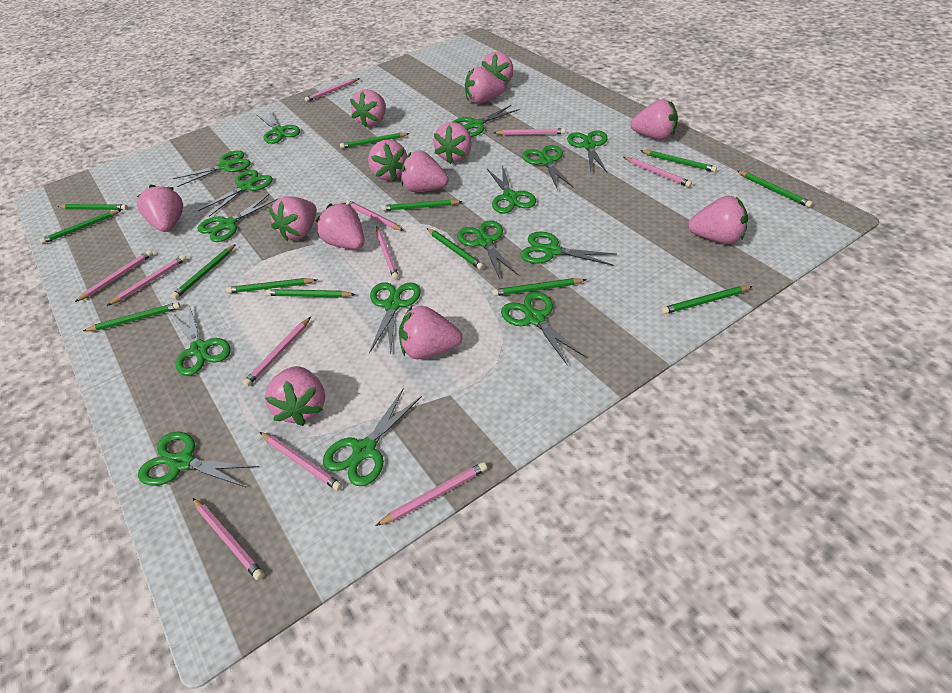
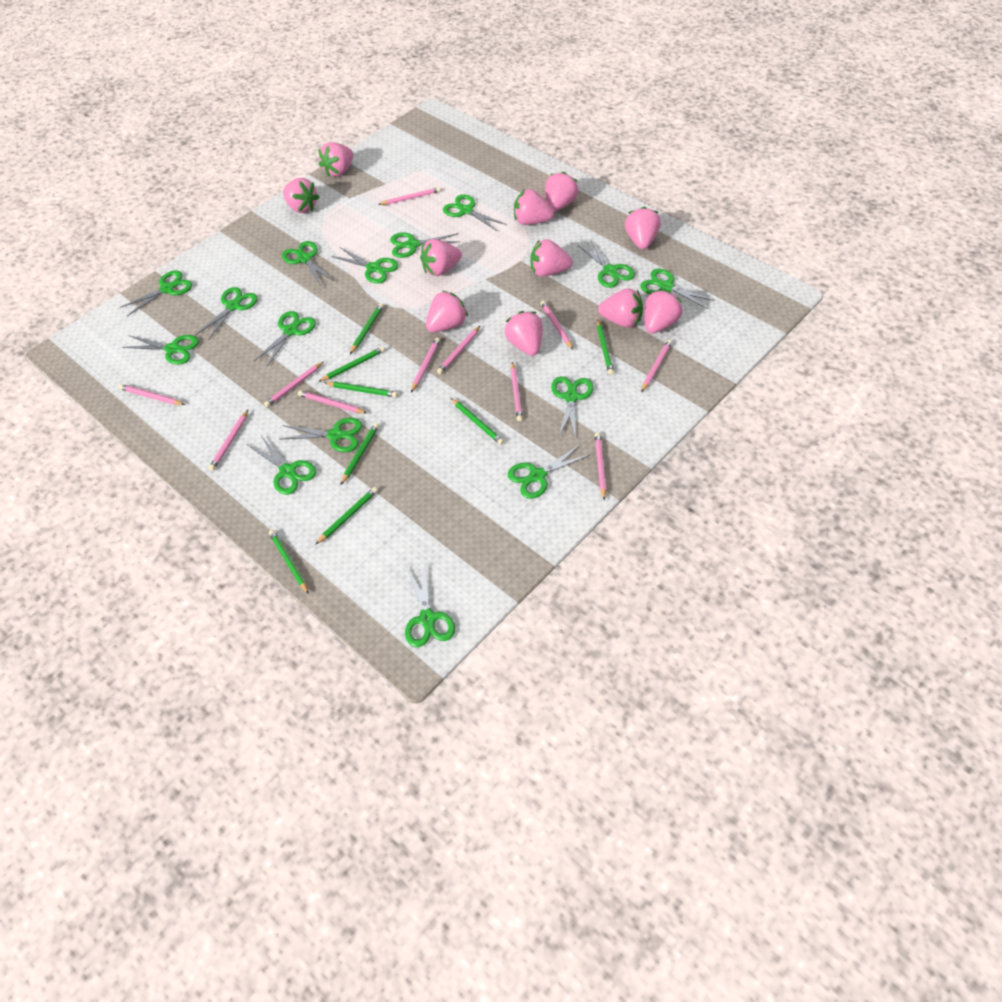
green pencil: 13 -> 8
pink strawberry: 13 -> 11

